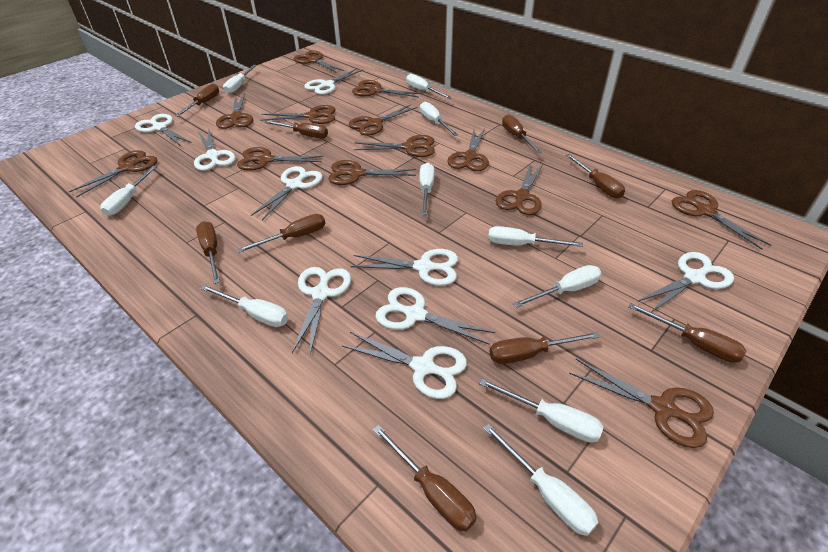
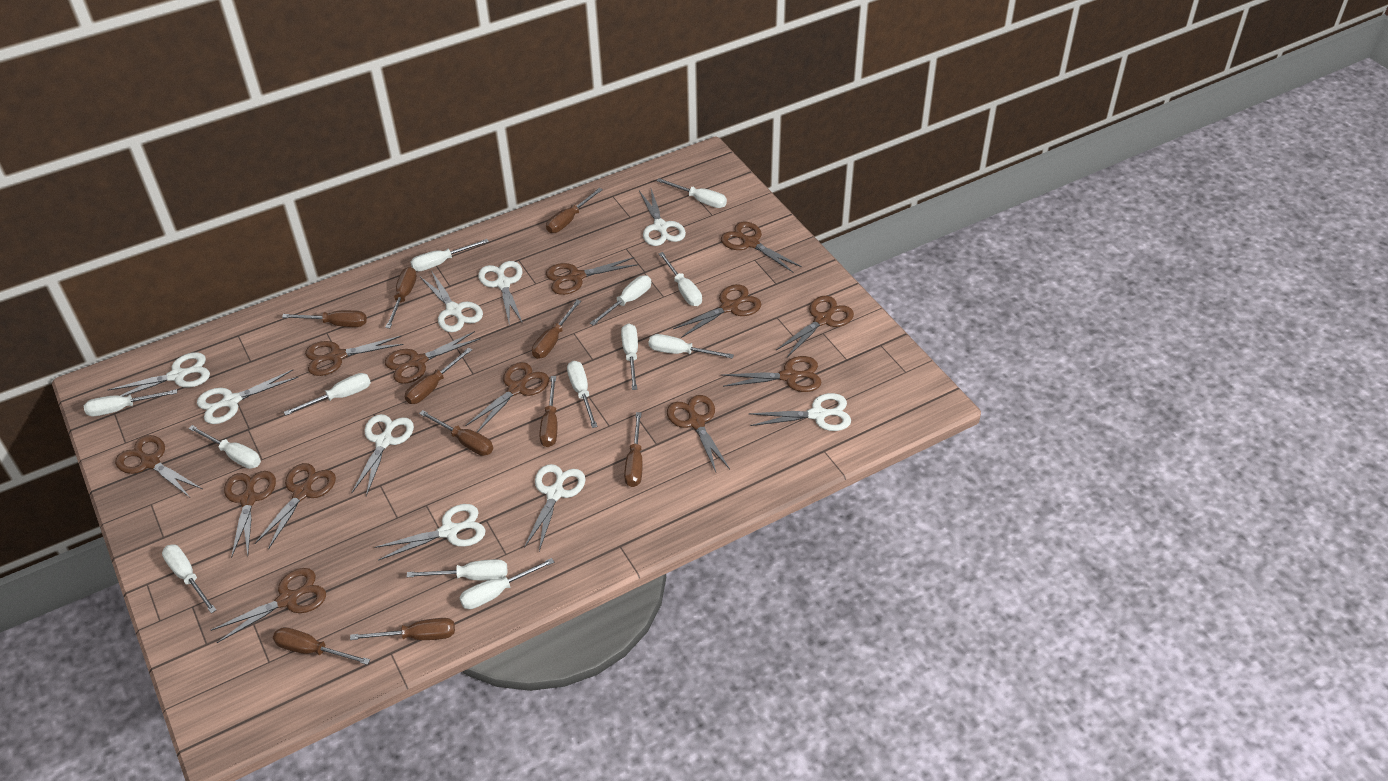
brown screwdriver: 9 -> 10
white screwdriver: 10 -> 13

